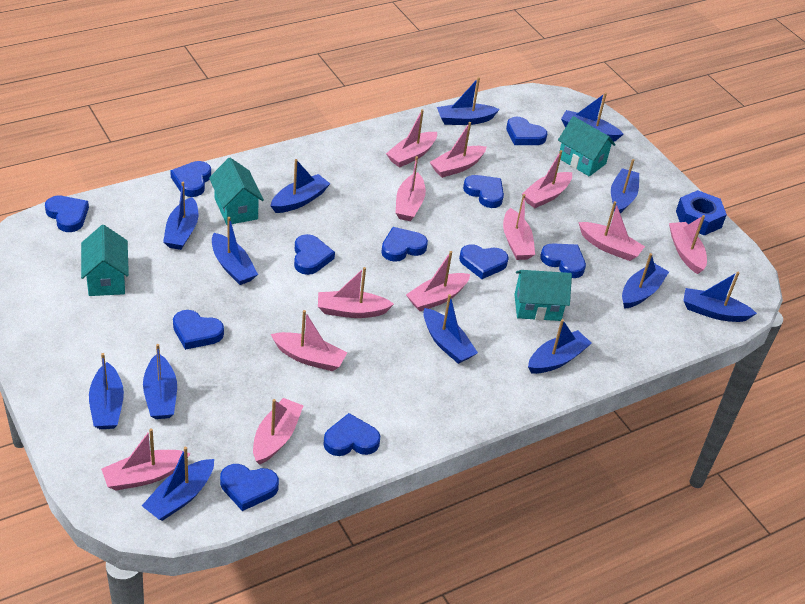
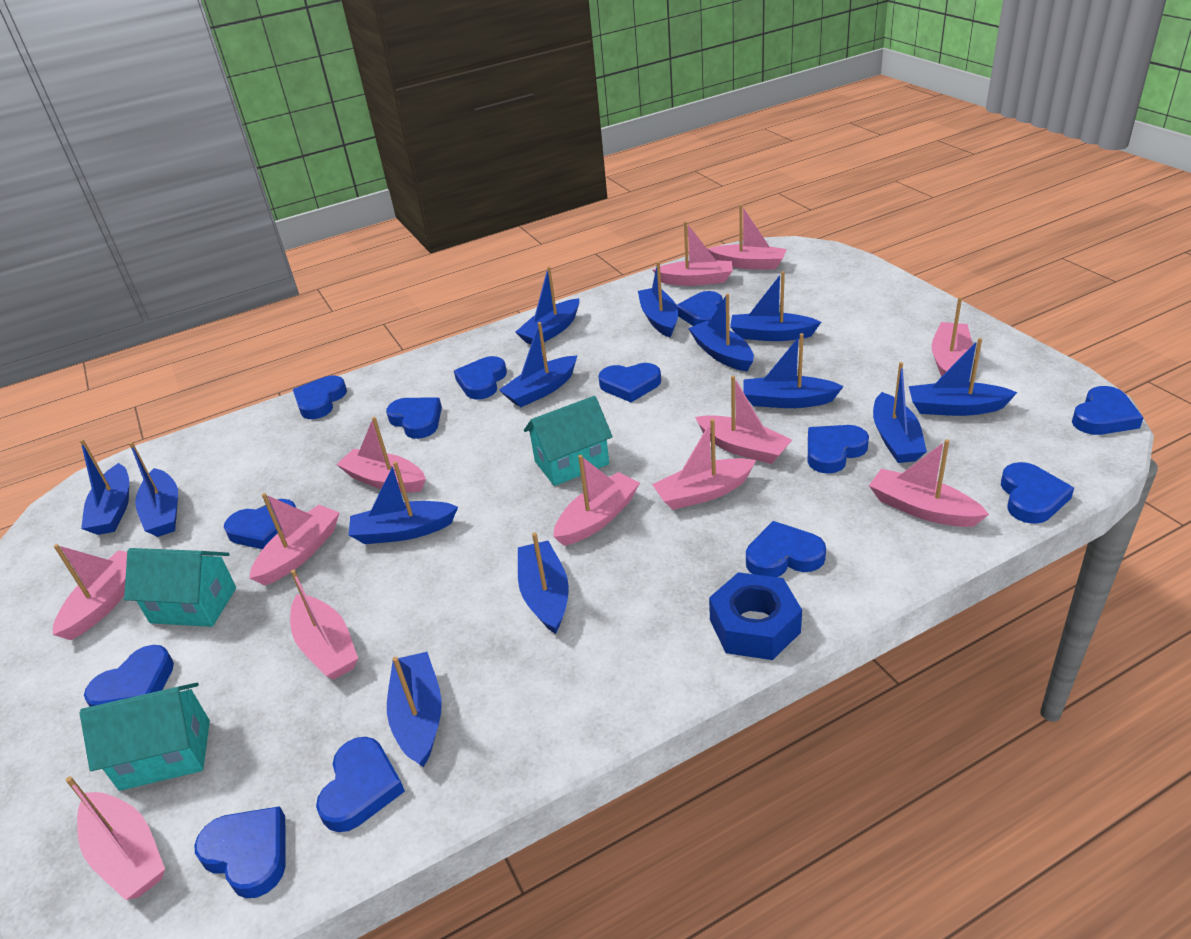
blue heart: 11 -> 13
turquoise house: 4 -> 3

